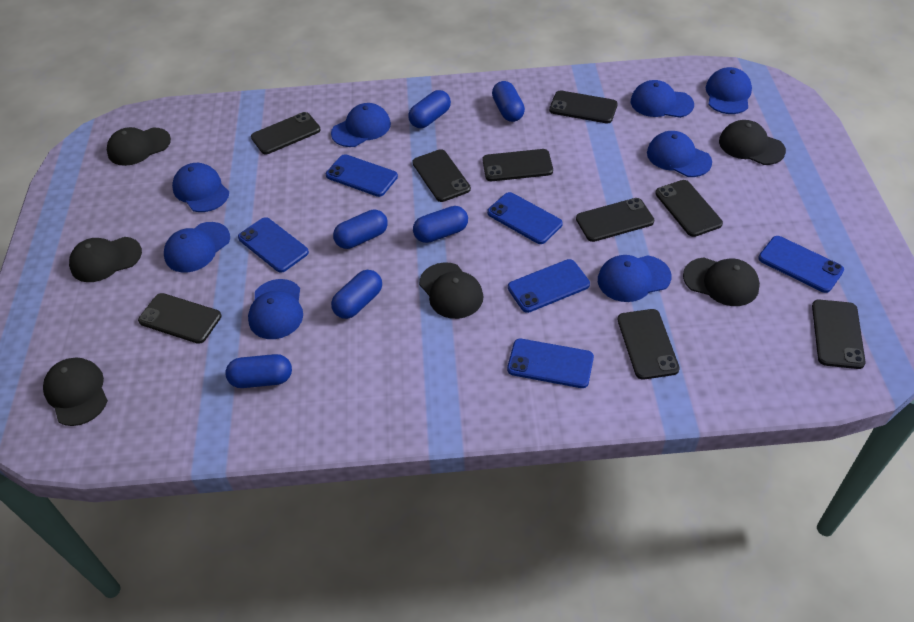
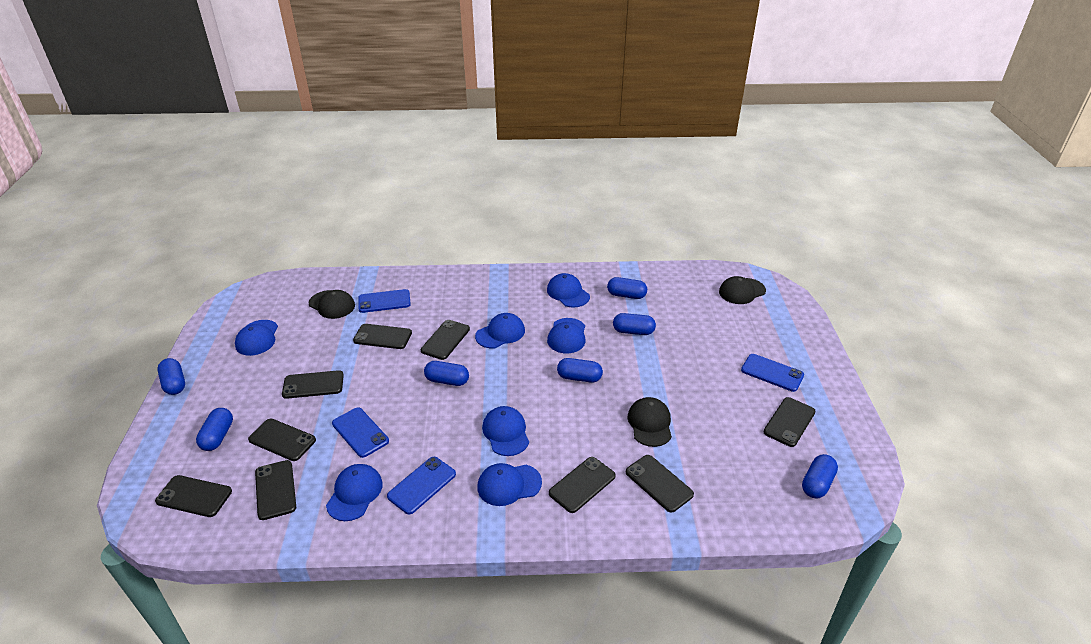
black cap: 6 -> 3
blue cap: 8 -> 7
blue capsule: 6 -> 7
blue phone: 6 -> 4

